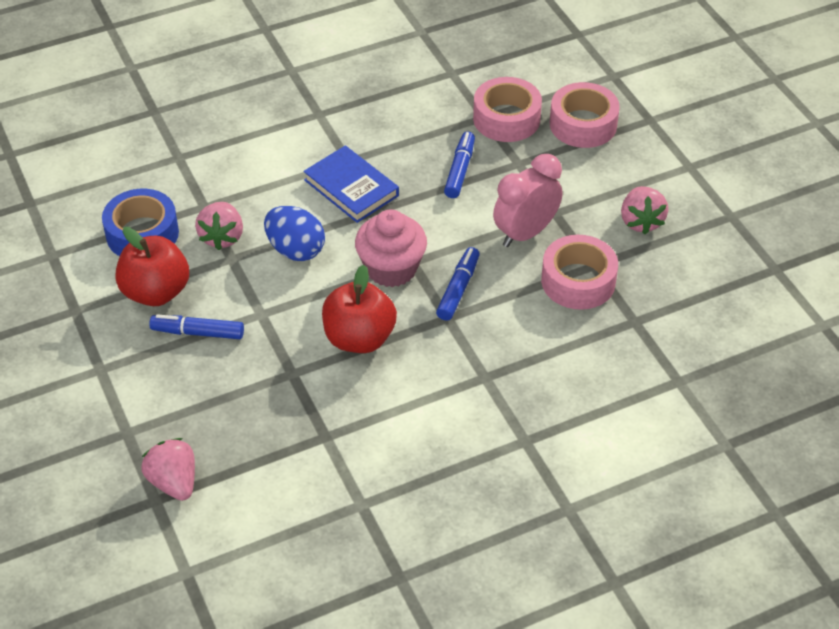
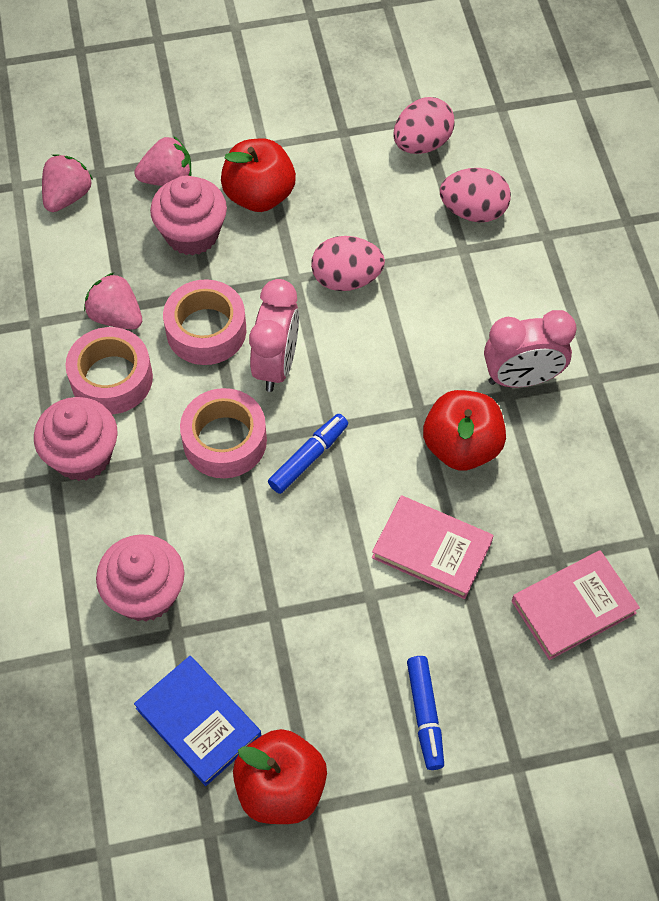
blue egg: 1 -> 0
blue marker: 3 -> 2
blue tape: 1 -> 0
pink book: 0 -> 2
pink clock: 1 -> 2
pink cupcake: 1 -> 3
pink egg: 0 -> 3
red apple: 2 -> 3

